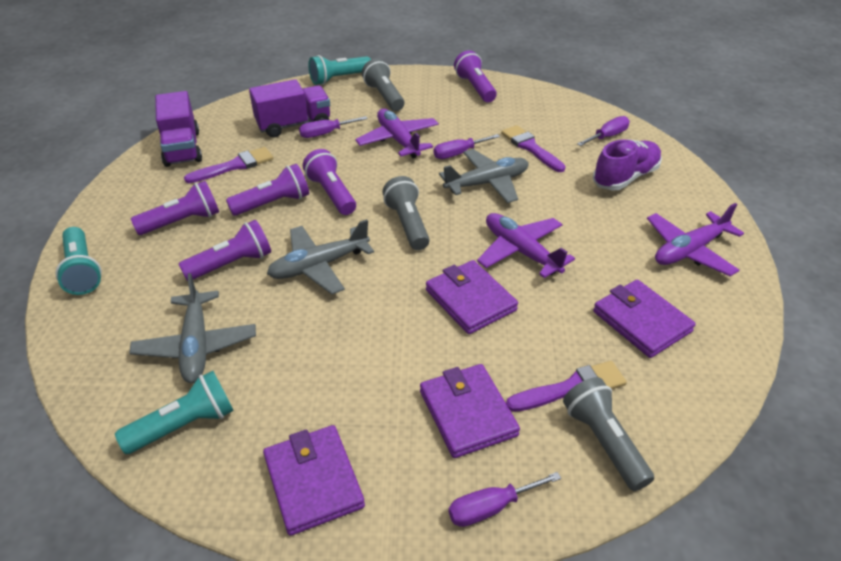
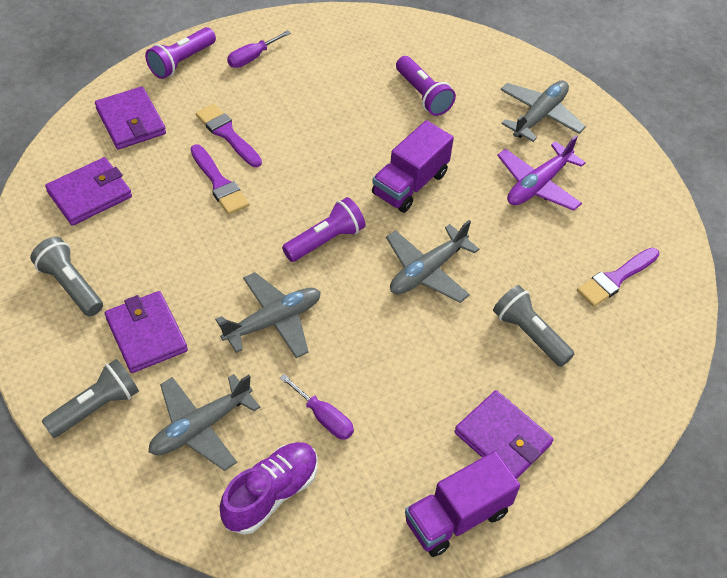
grey plane: 3 -> 4
purple flashlight: 5 -> 3
purple plane: 3 -> 1
purple screwdriver: 4 -> 2
turquoise flashlight: 3 -> 0

